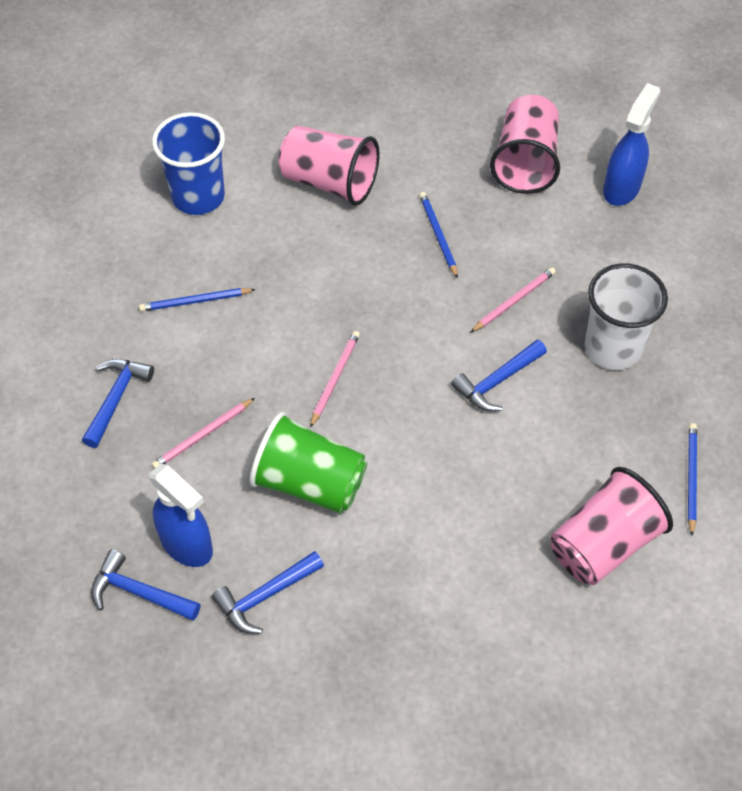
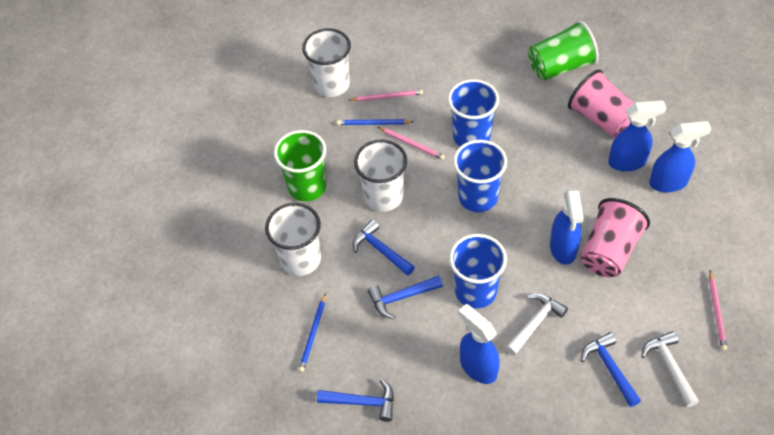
blue cup: 1 -> 3
blue pencil: 3 -> 2
blue spray bottle: 2 -> 4
green cup: 1 -> 2
pink cup: 3 -> 2
white cup: 1 -> 3
white hammer: 0 -> 2

